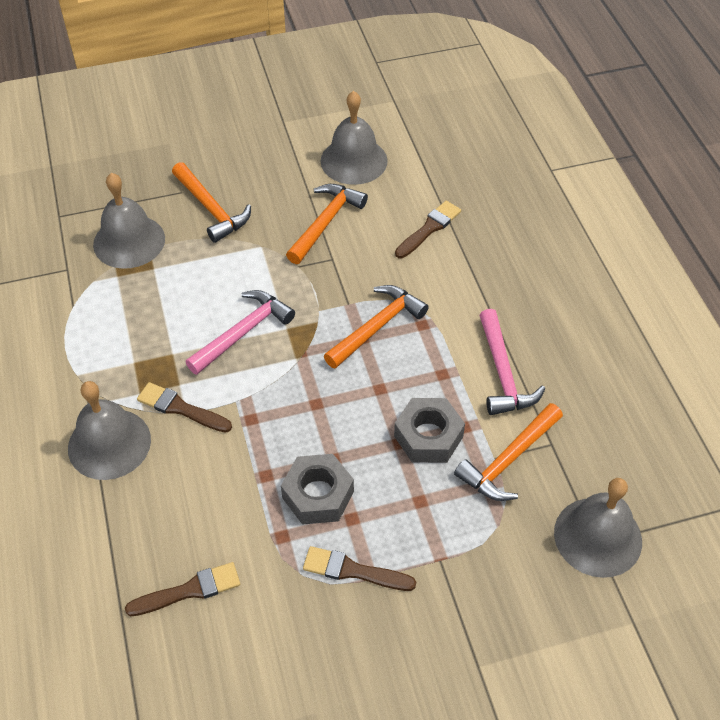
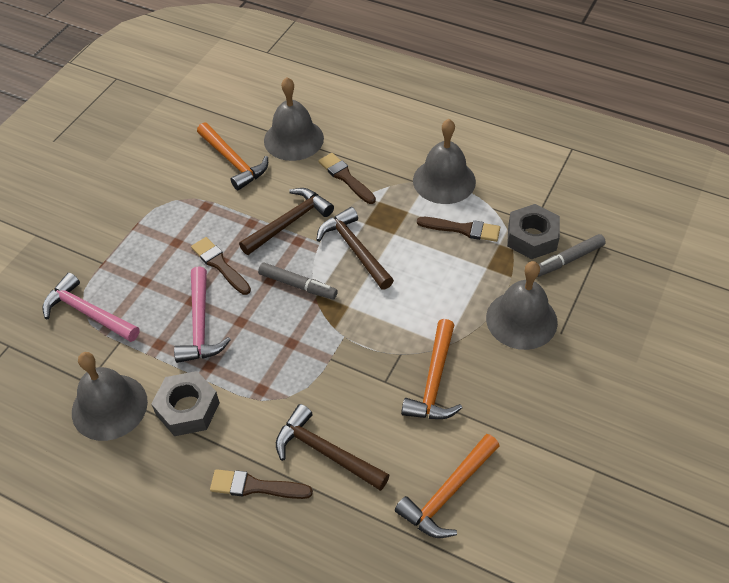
brown hammer: 0 -> 3
grey marker: 0 -> 2
orange hammer: 4 -> 3

